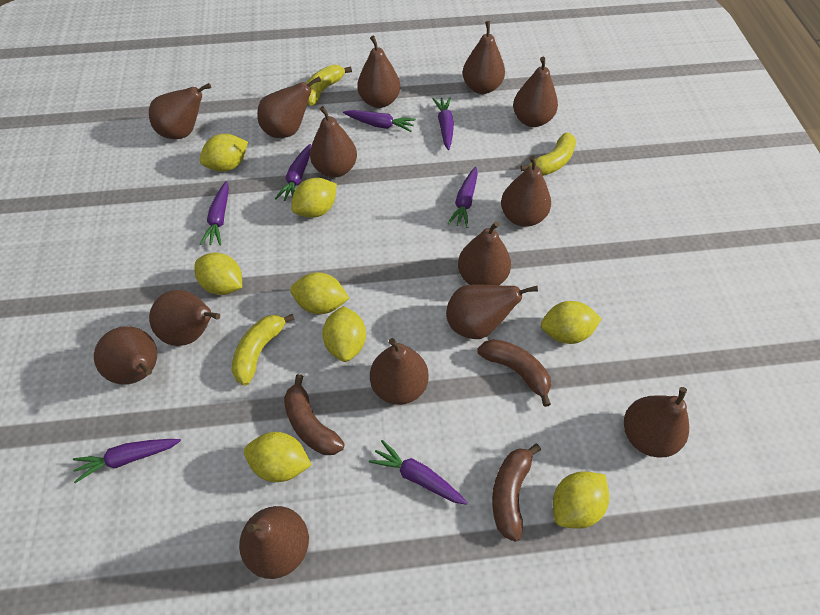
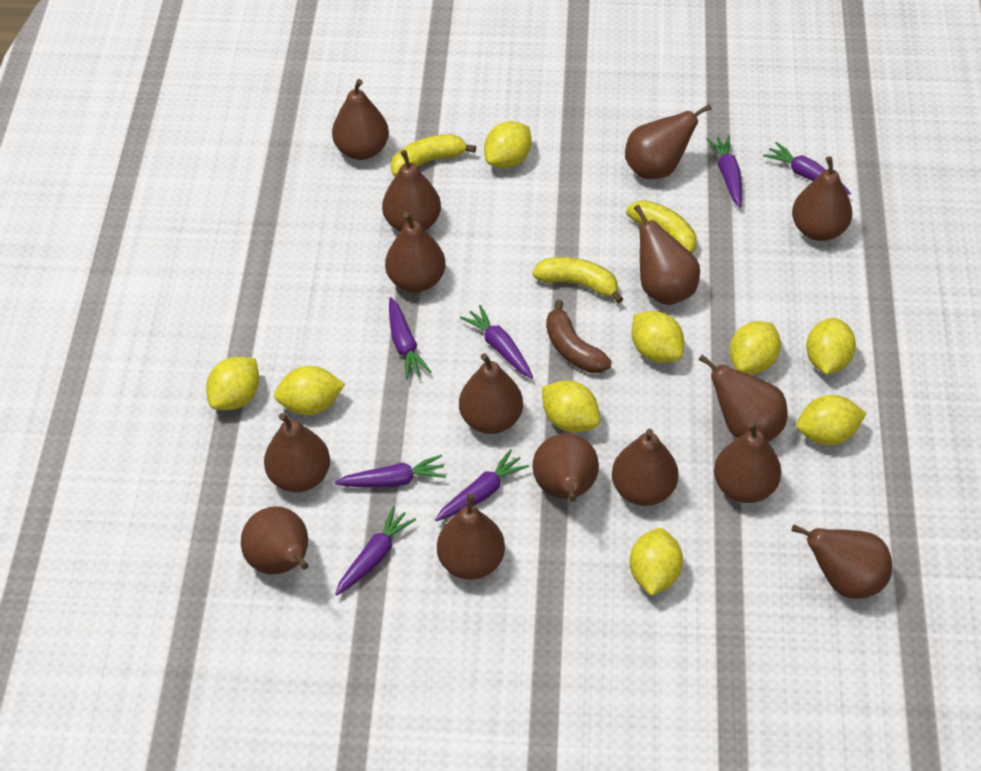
brown banana: 3 -> 1
brown pear: 14 -> 15
yellow lemon: 8 -> 9

